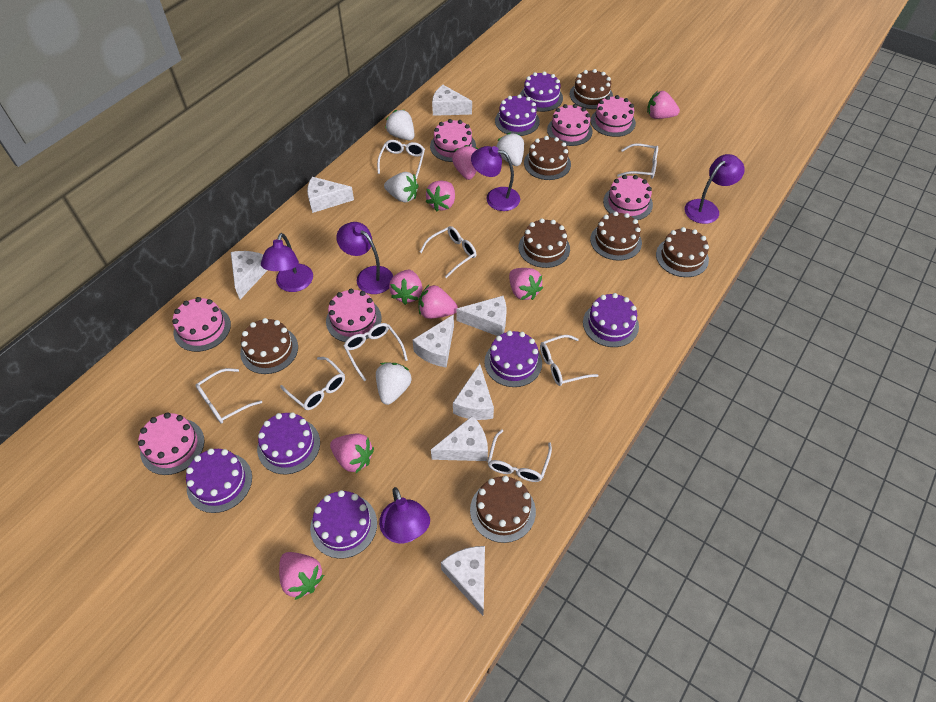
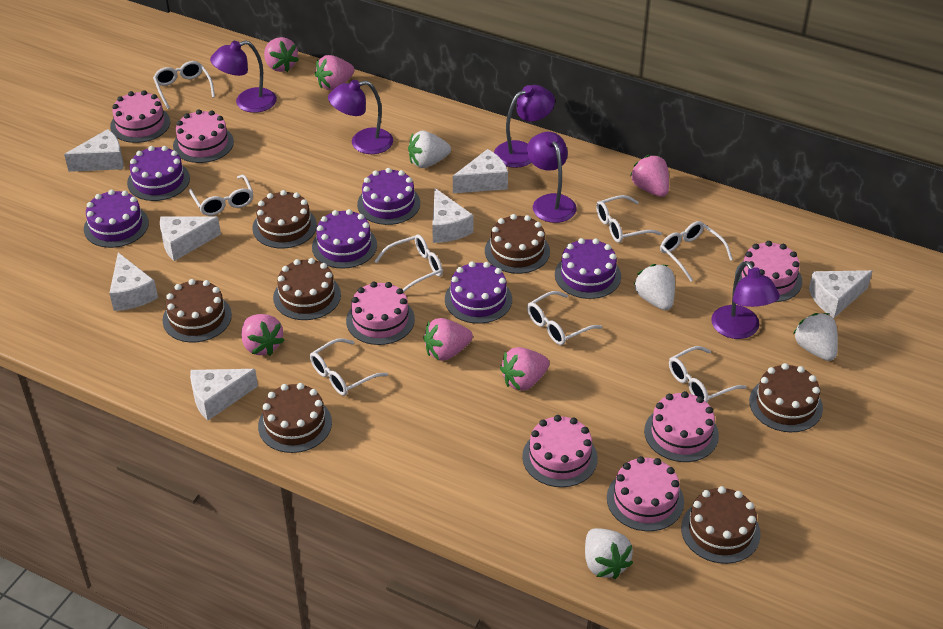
pink strawberry: 8 -> 6
purple cake: 7 -> 6
white cheese: 8 -> 7

